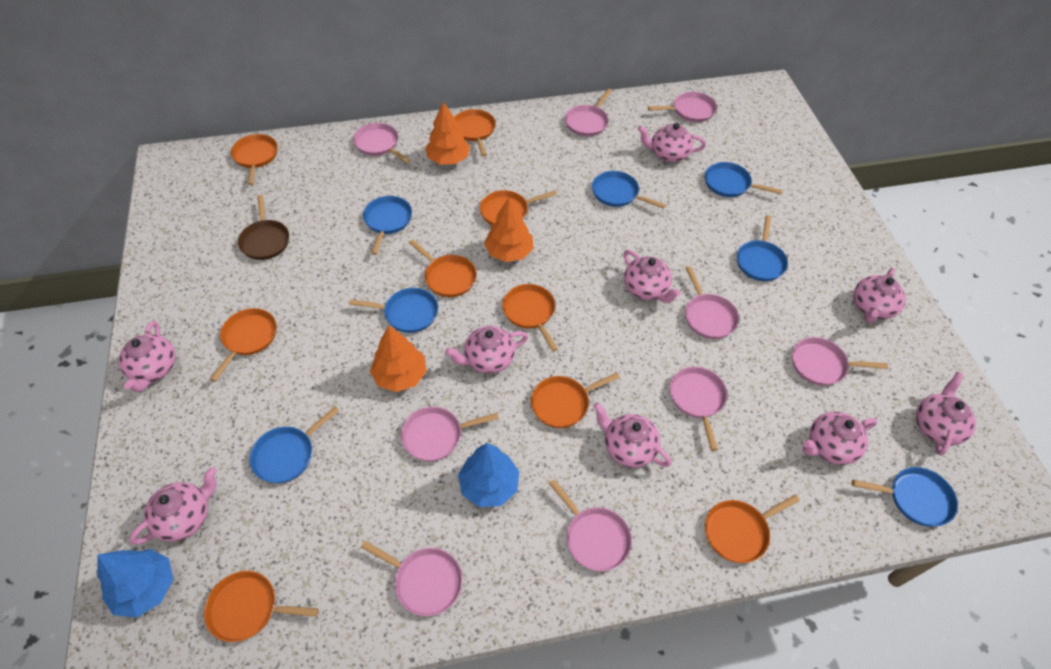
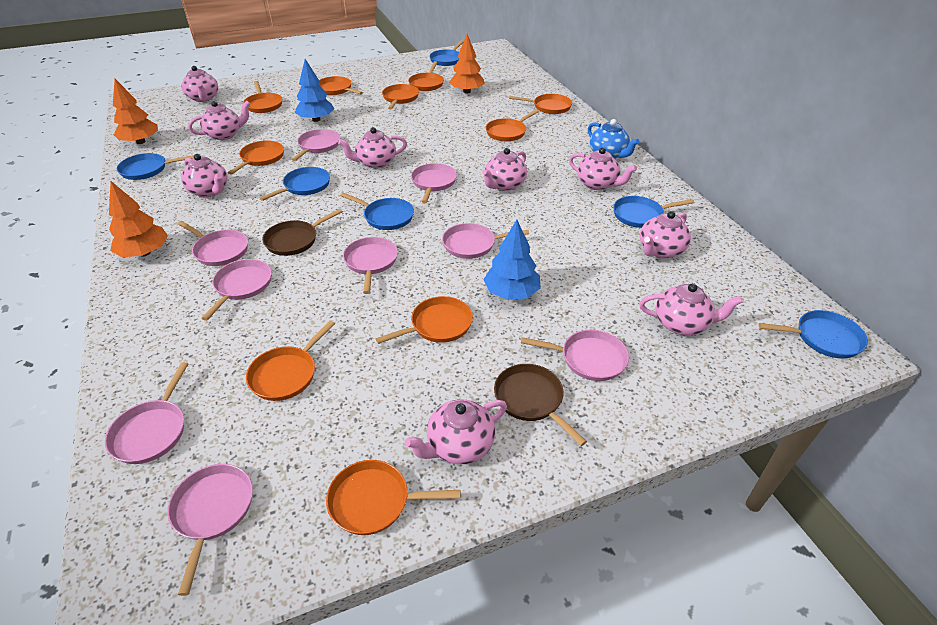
blue pan: 7 -> 6
blue teapot: 0 -> 1
brown pan: 1 -> 2
orange pan: 9 -> 10

